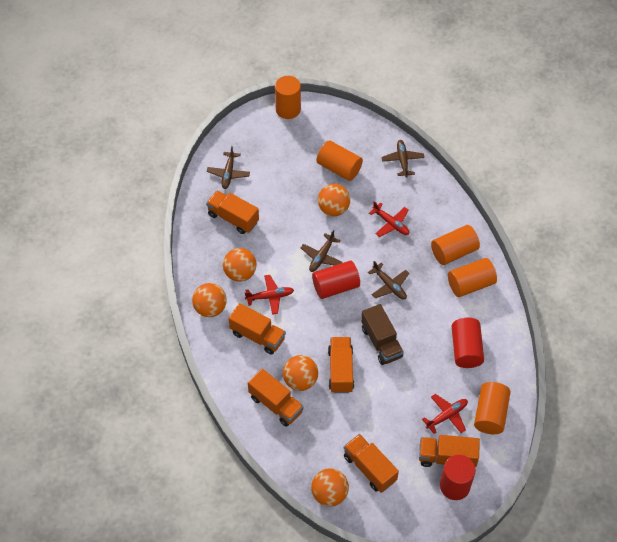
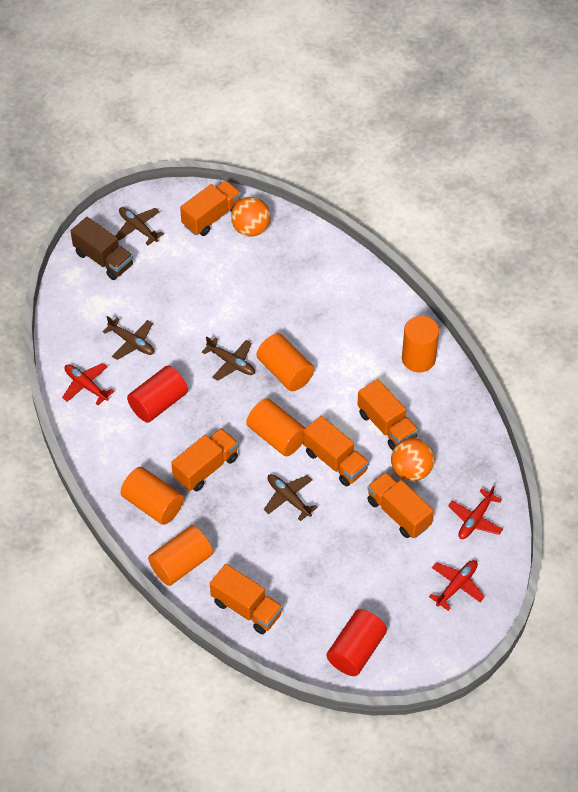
orange ball: 5 -> 2
red cylinder: 3 -> 2

